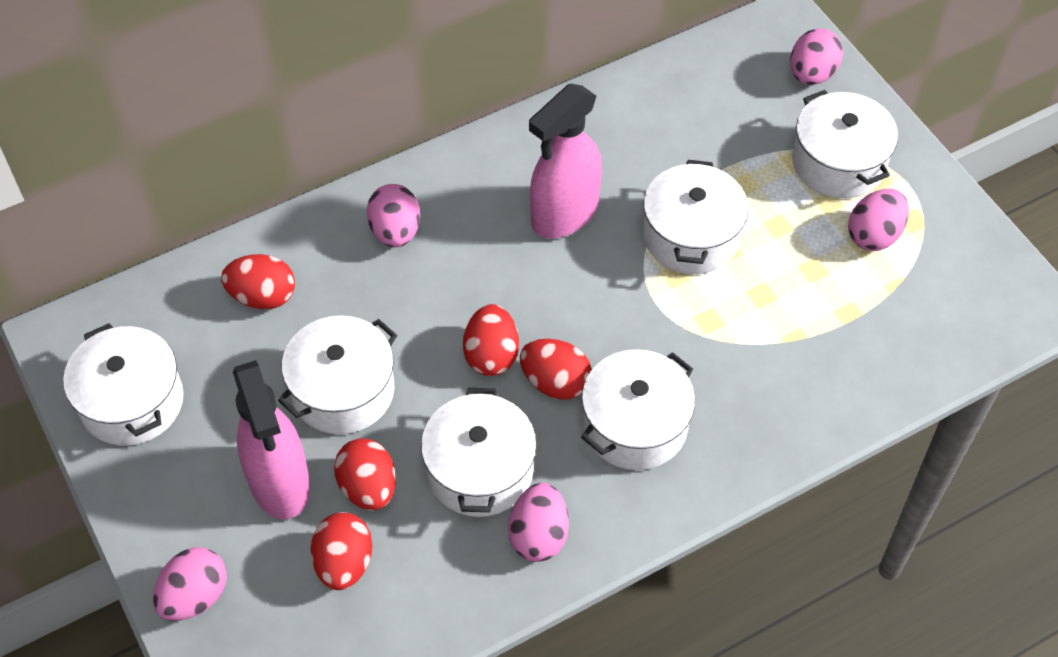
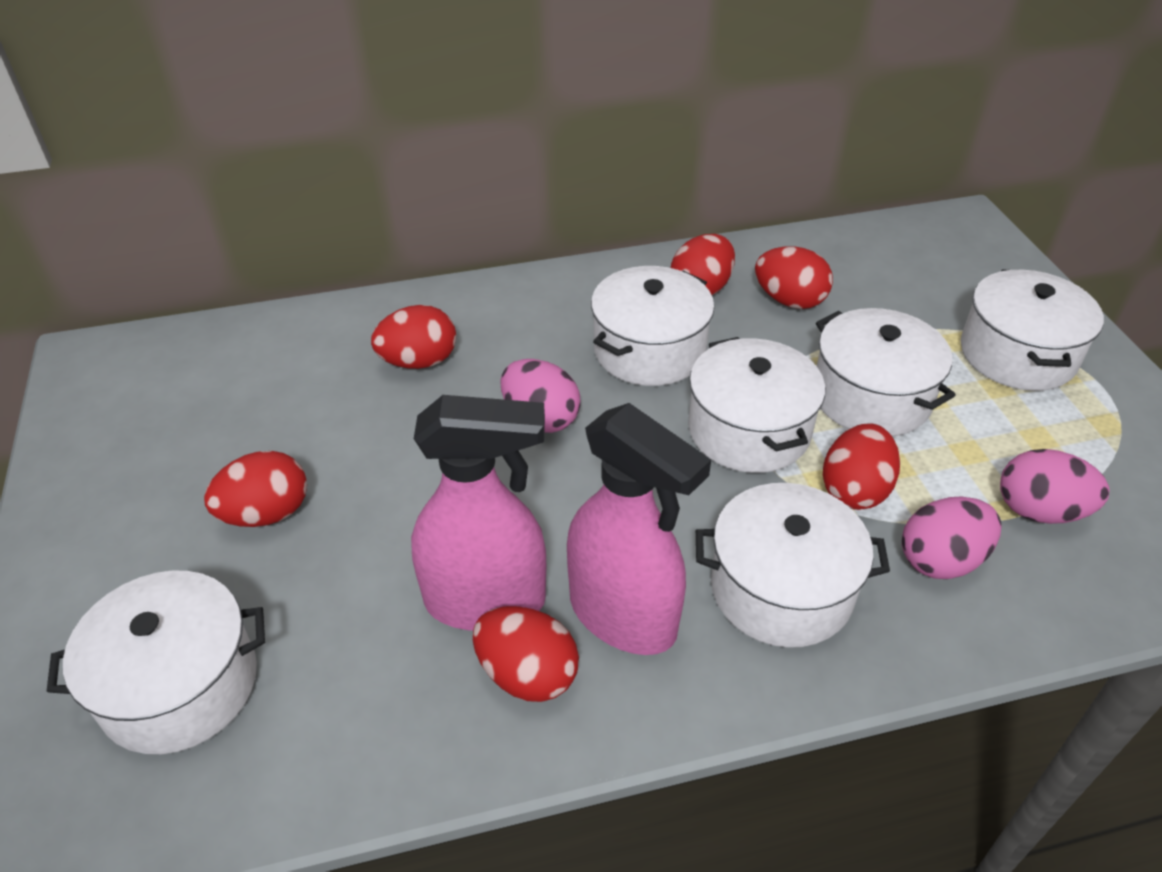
pink egg: 5 -> 3
red egg: 5 -> 6

